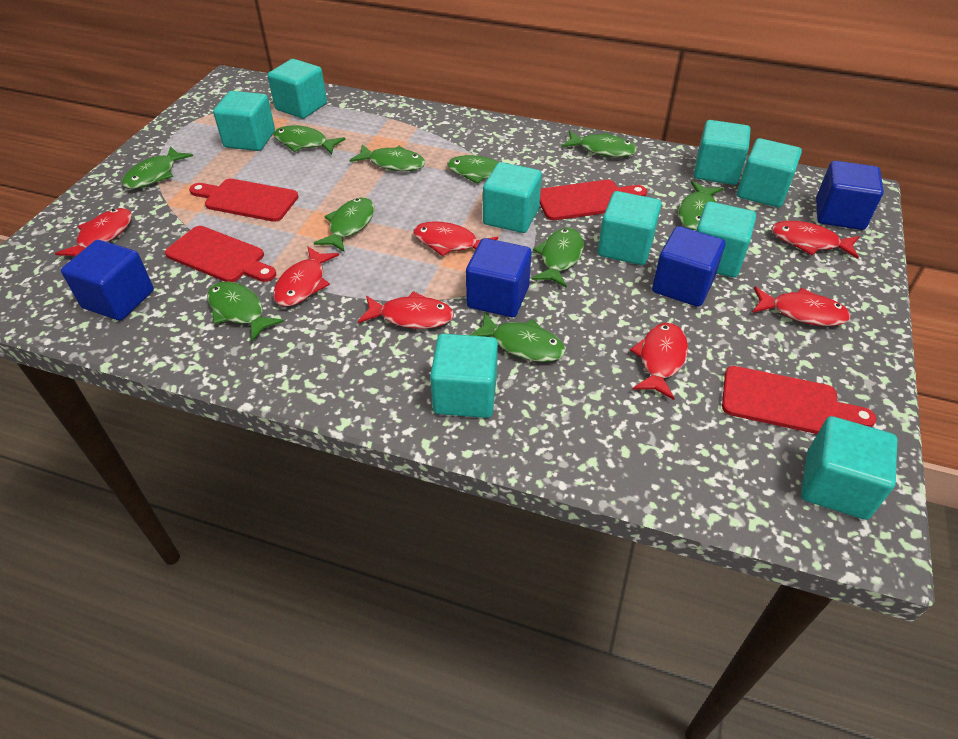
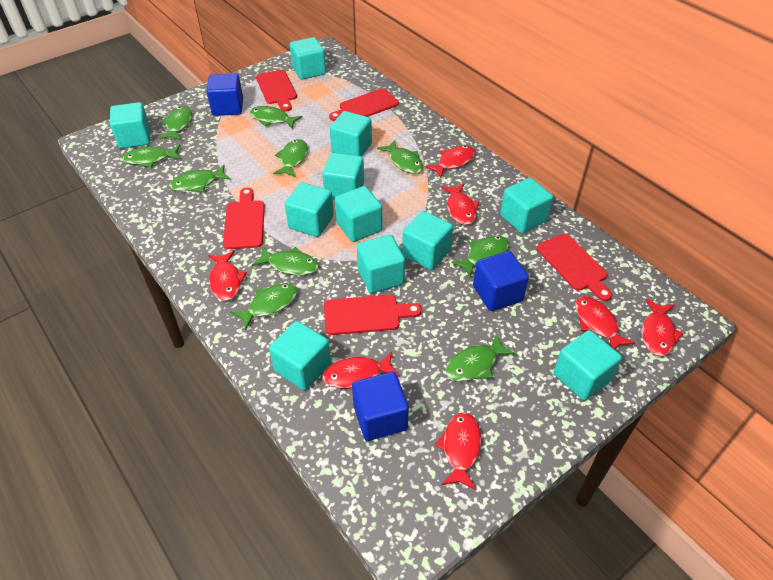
blue cube: 4 -> 3
red cutting board: 4 -> 5
turquoise cube: 9 -> 11

